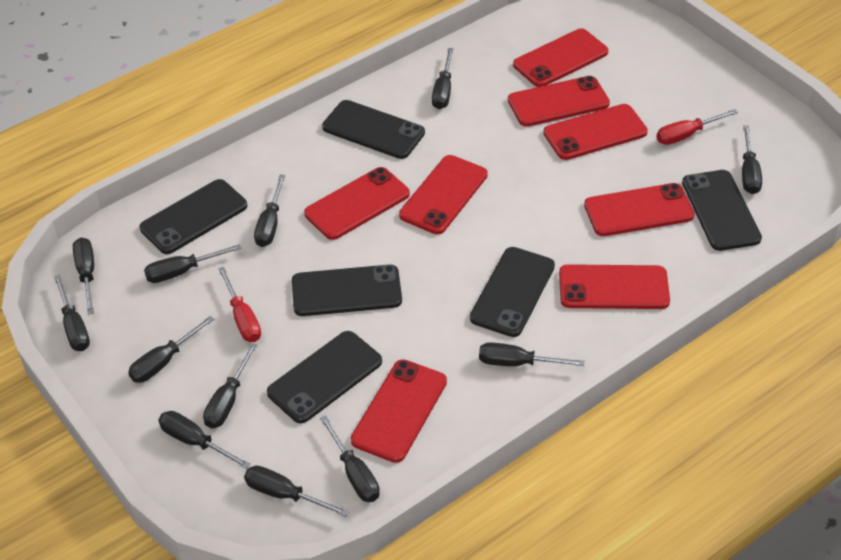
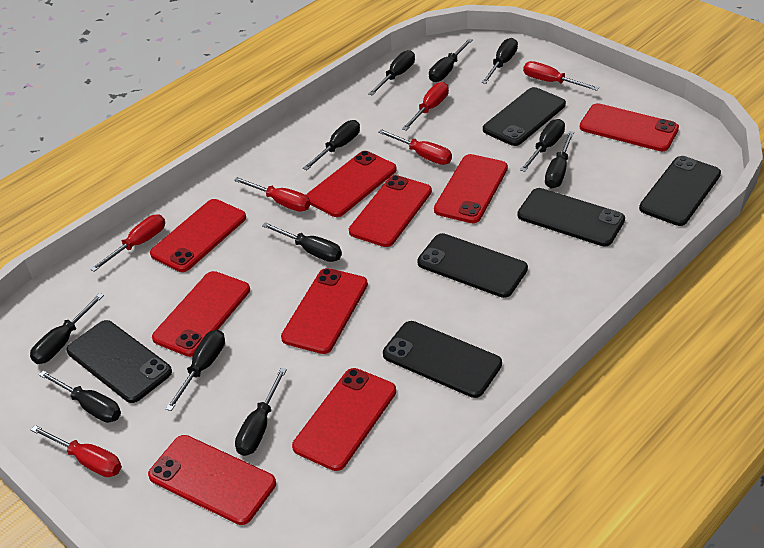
black screwdriver: 12 -> 11
red phone: 8 -> 9
red screwdriver: 2 -> 6

